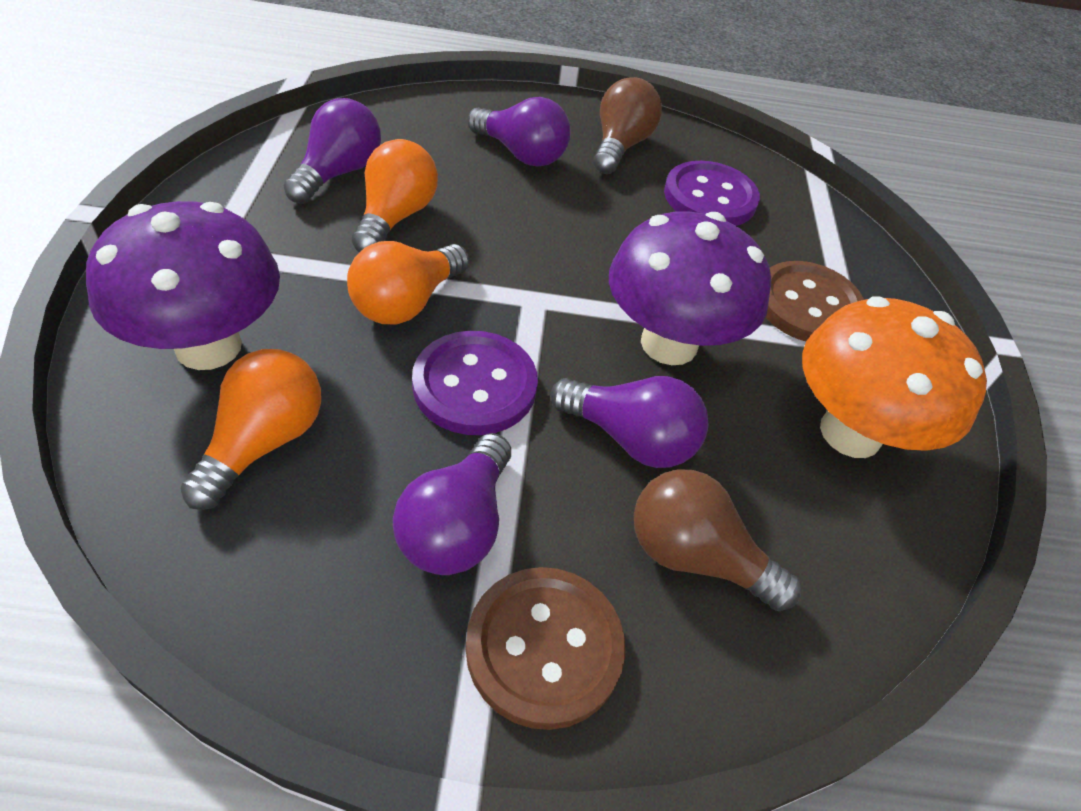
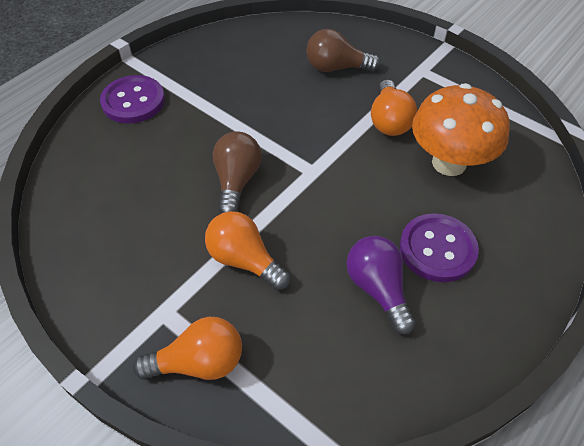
brown button: 2 -> 0
purple light bulb: 4 -> 1
purple mushroom: 2 -> 0

